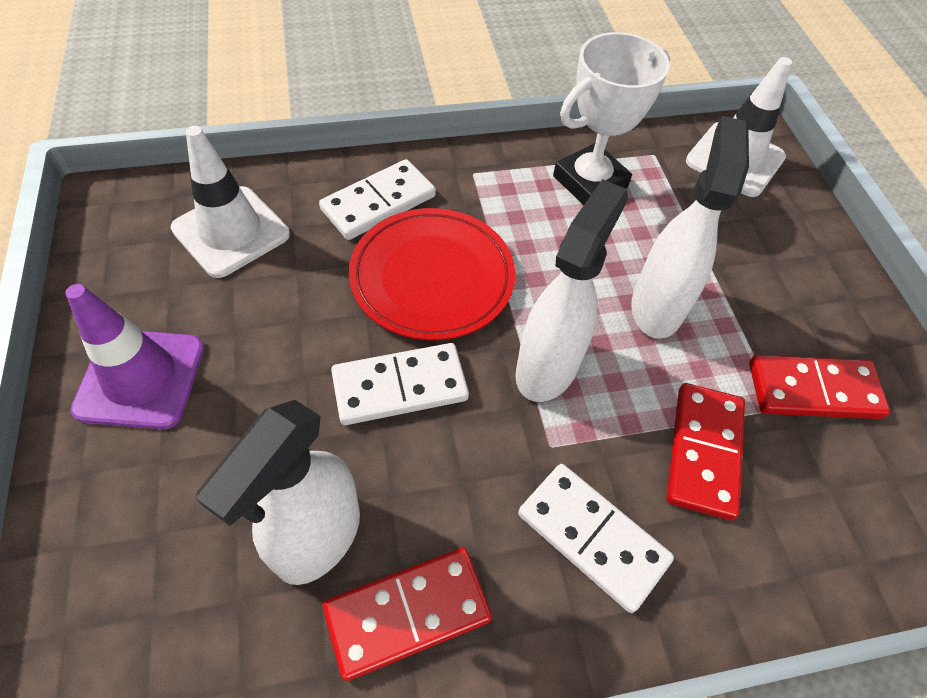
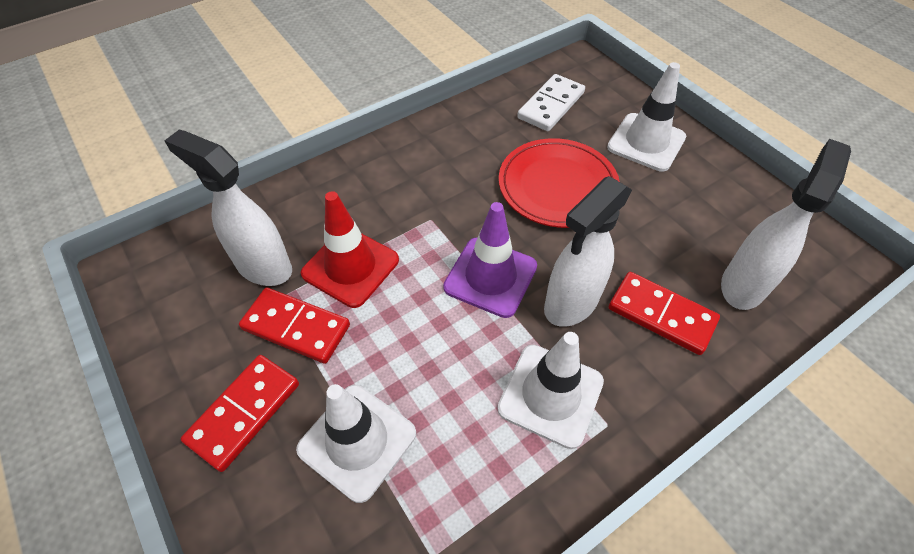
red traffic cone: 0 -> 1
white domino: 3 -> 1
white traffic cone: 2 -> 3
white trophy: 1 -> 0

